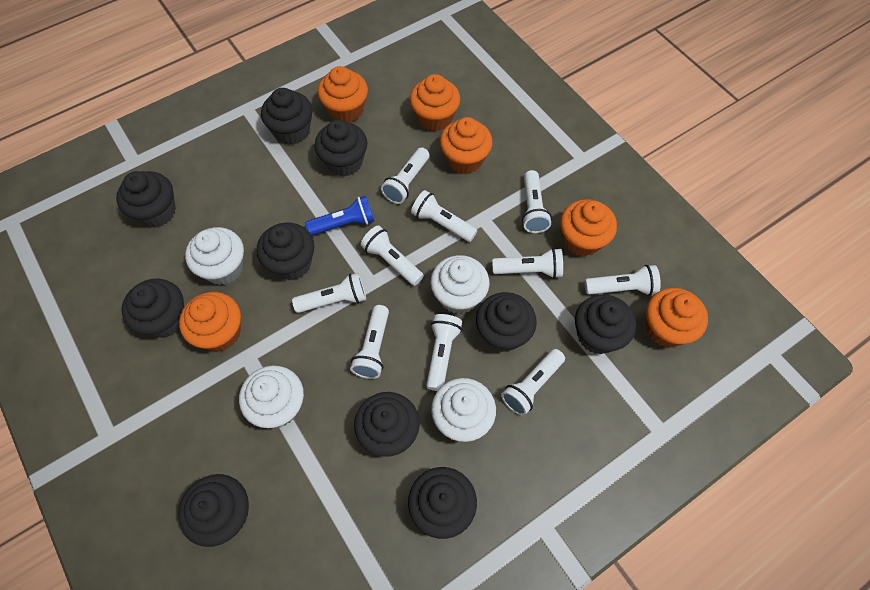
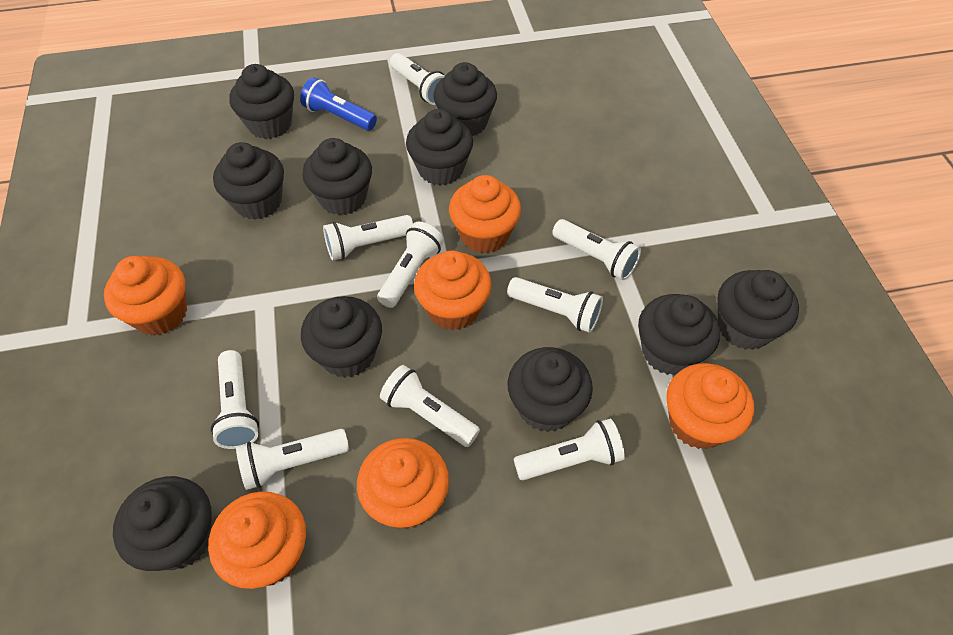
white cupcake: 4 -> 0
white flashlight: 10 -> 9

